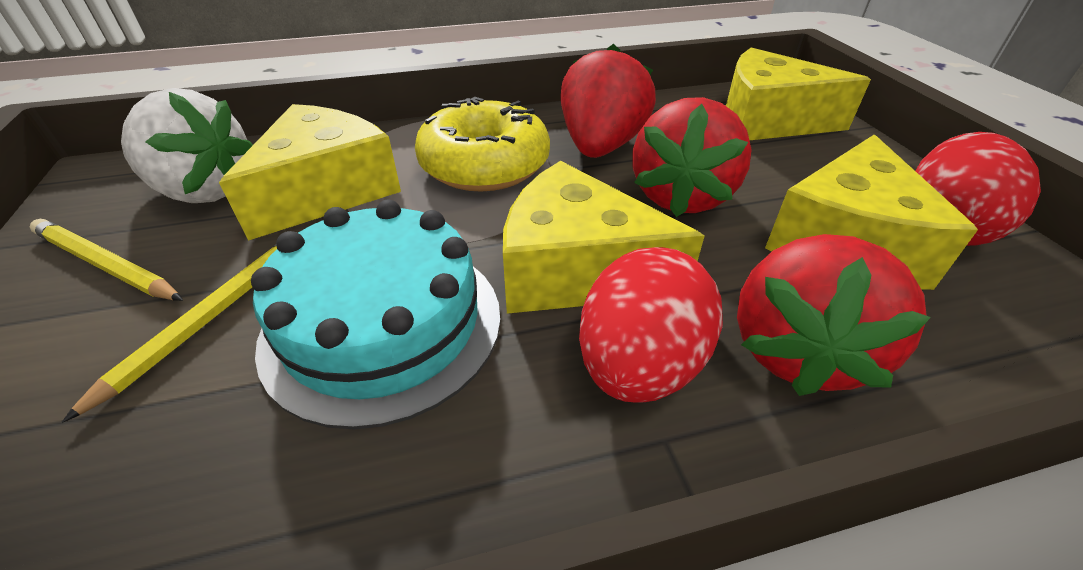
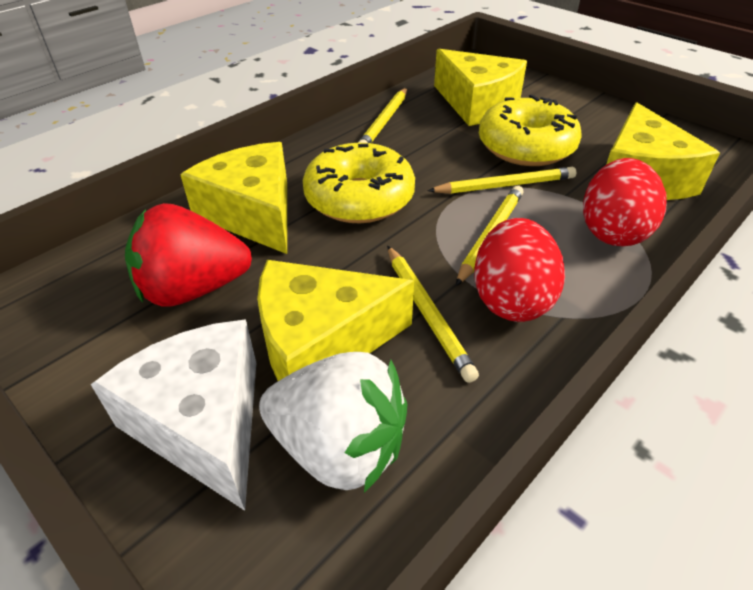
red strawberry: 3 -> 1
turquoise cake: 1 -> 0
white cheese: 0 -> 1
yellow donut: 1 -> 2
yellow pencil: 2 -> 4

